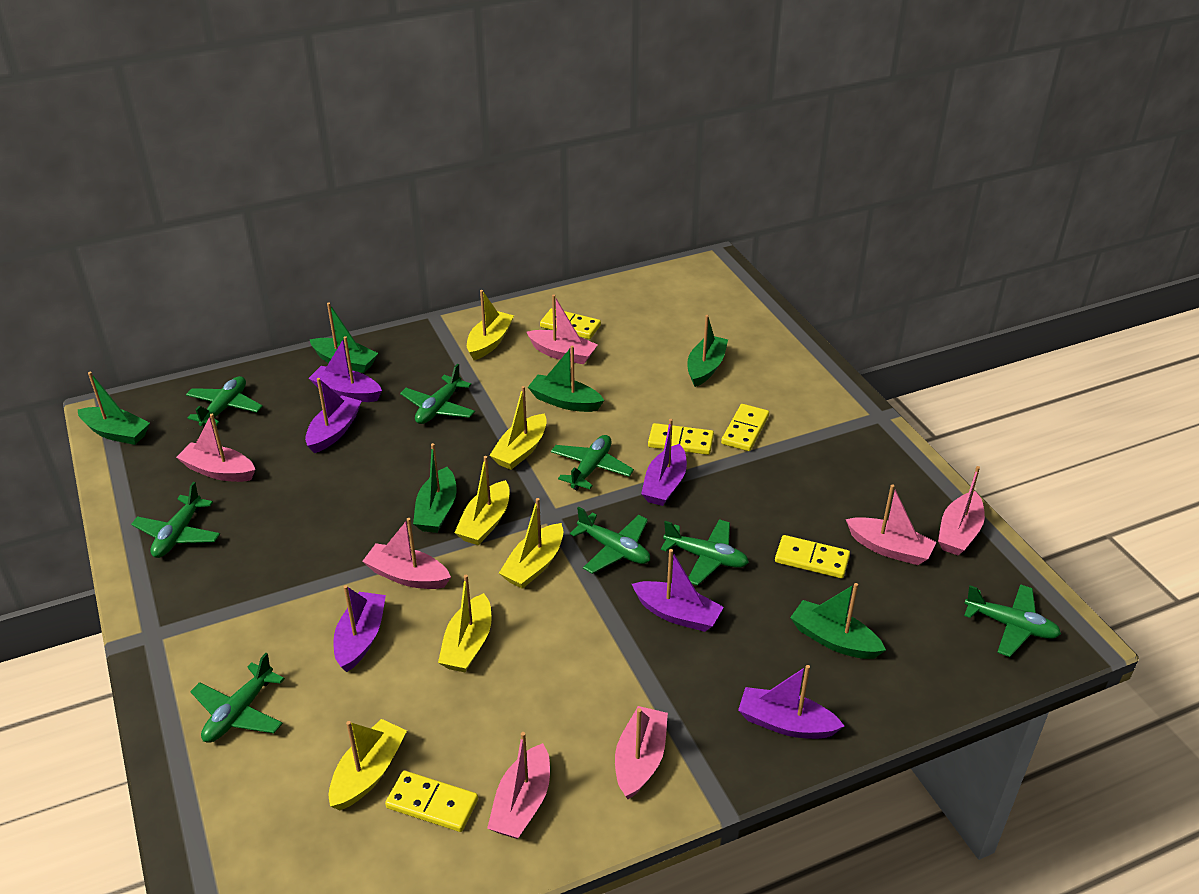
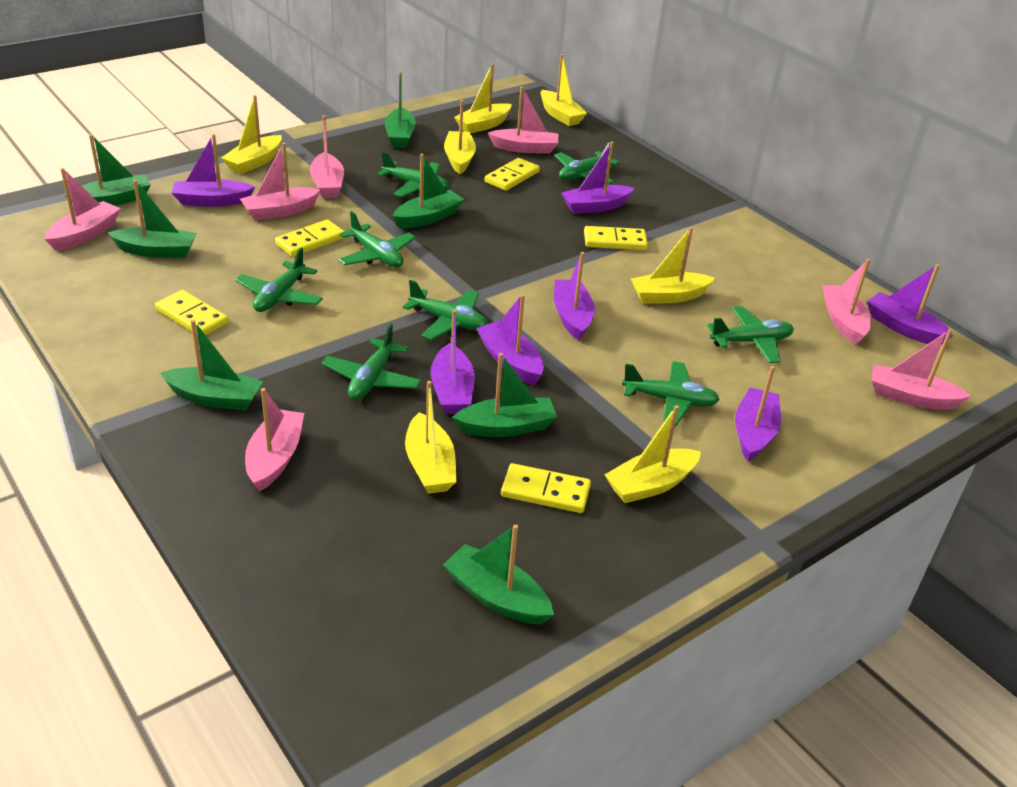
green boat: 6 -> 7
purple boat: 6 -> 7
yellow boat: 6 -> 7

